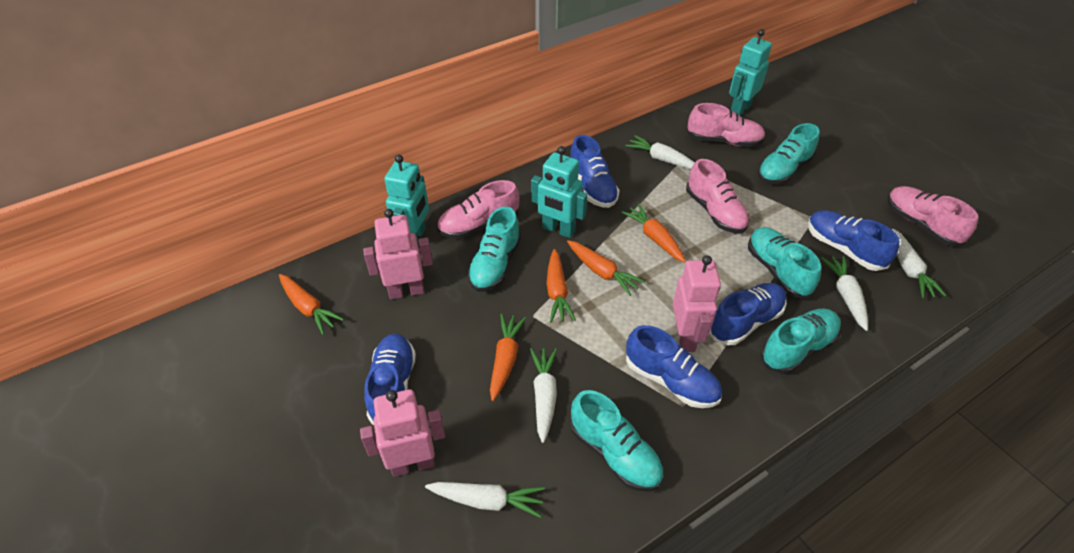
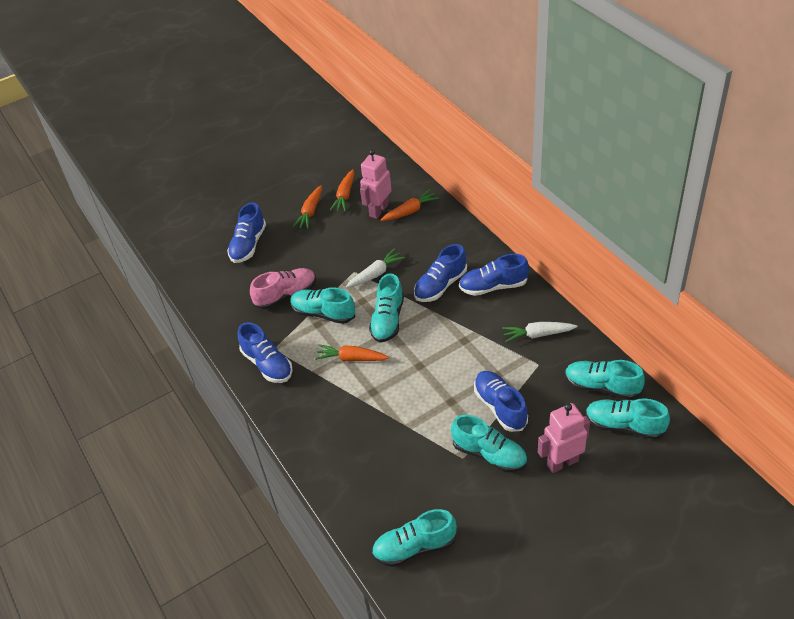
orange carrot: 5 -> 4
pink robot: 3 -> 2
pink shoe: 4 -> 1
turquoise robot: 3 -> 0
turquoise shoe: 5 -> 6
white carrot: 5 -> 2

